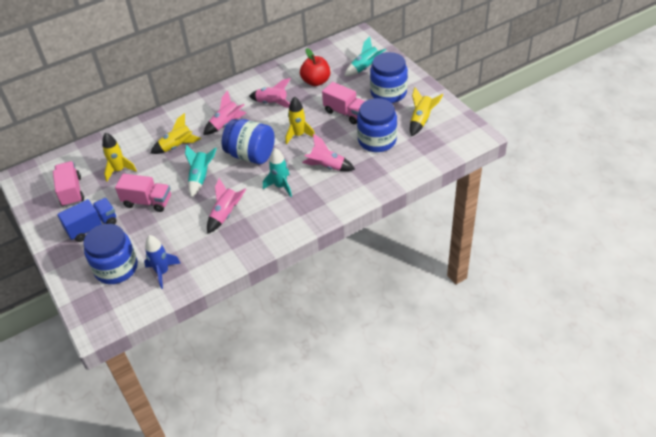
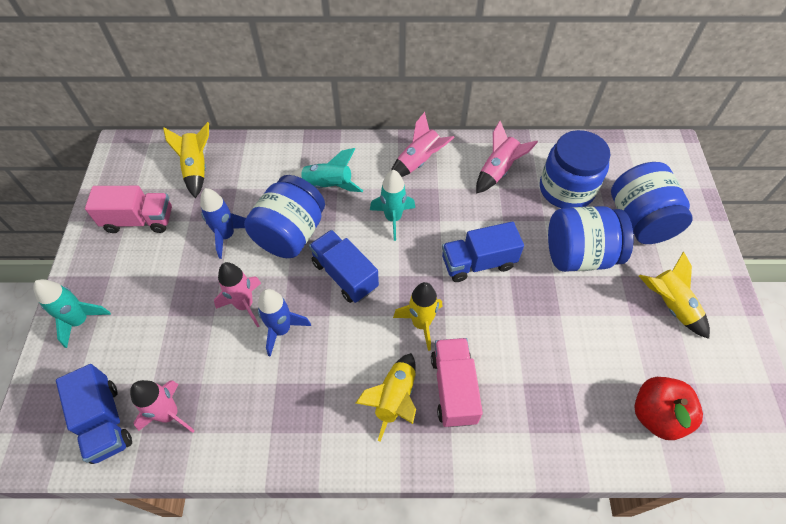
blue rocket: 1 -> 2
blue truck: 1 -> 3
pink truck: 3 -> 2

